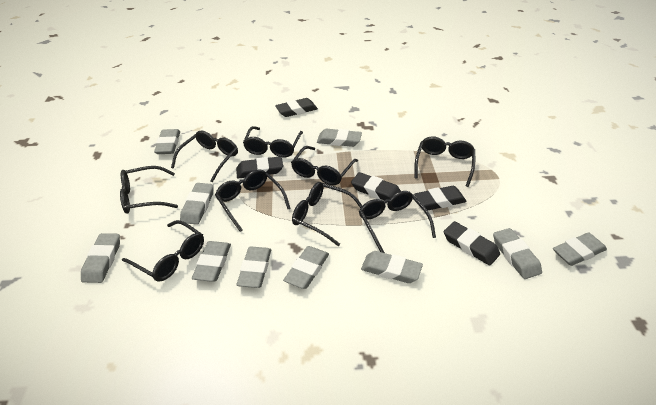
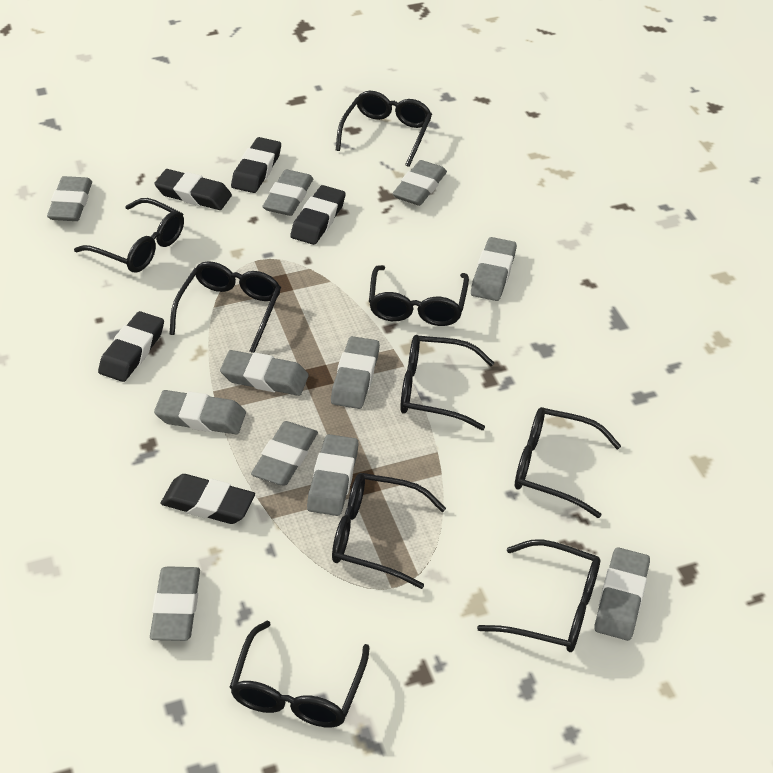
grey eraser: 10 -> 11

